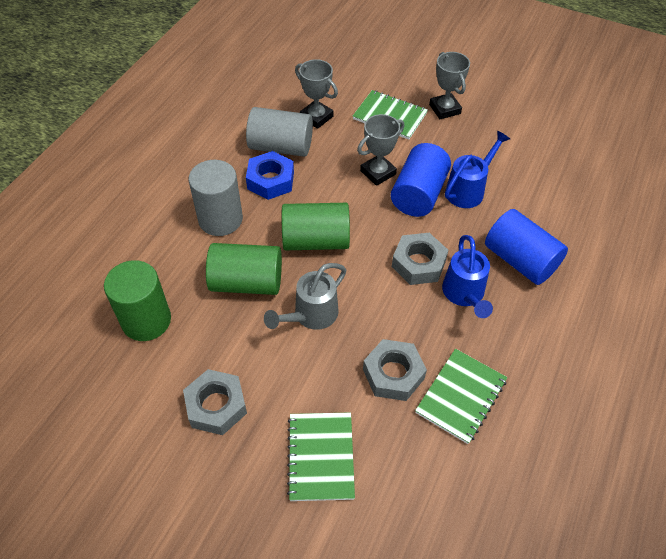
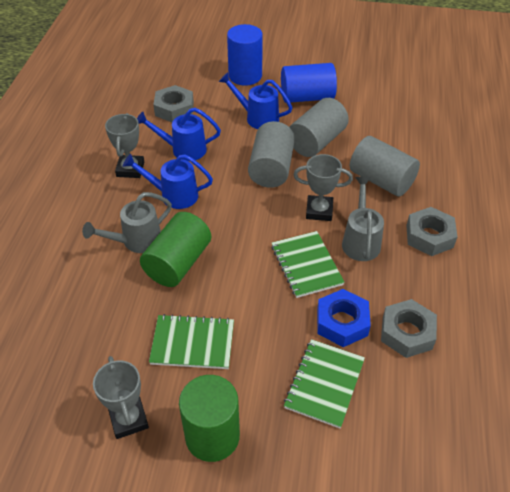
blue watering can: 2 -> 3
green cylinder: 3 -> 2
grey cylinder: 2 -> 3
grey watering can: 1 -> 2

